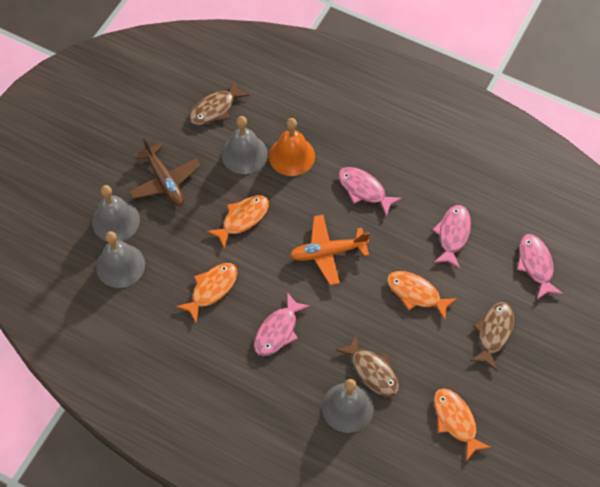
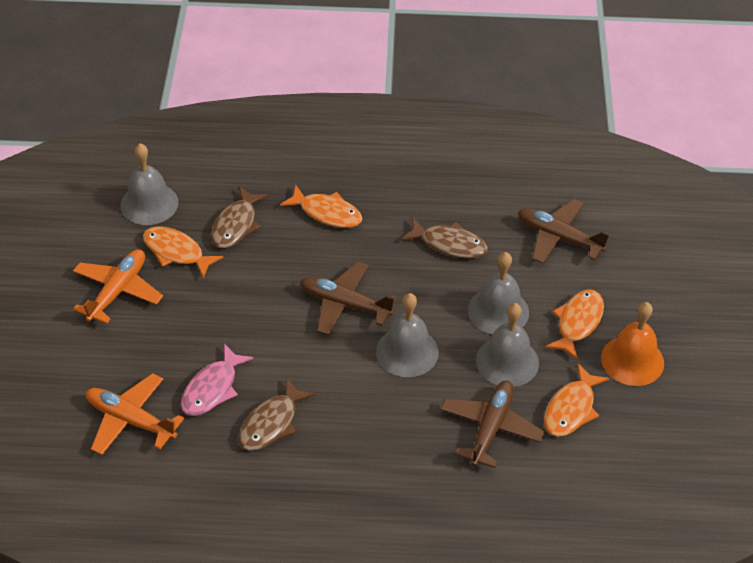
brown plane: 1 -> 3
orange plane: 1 -> 2
pink fish: 4 -> 1

